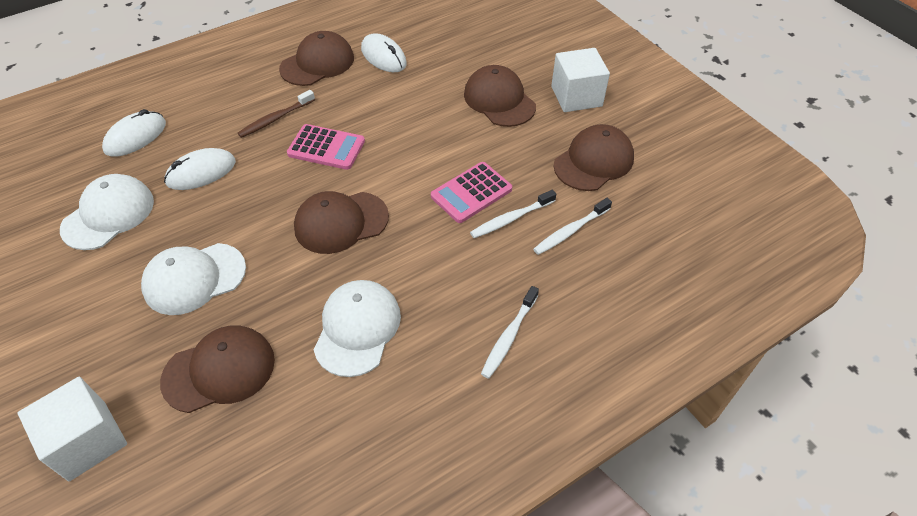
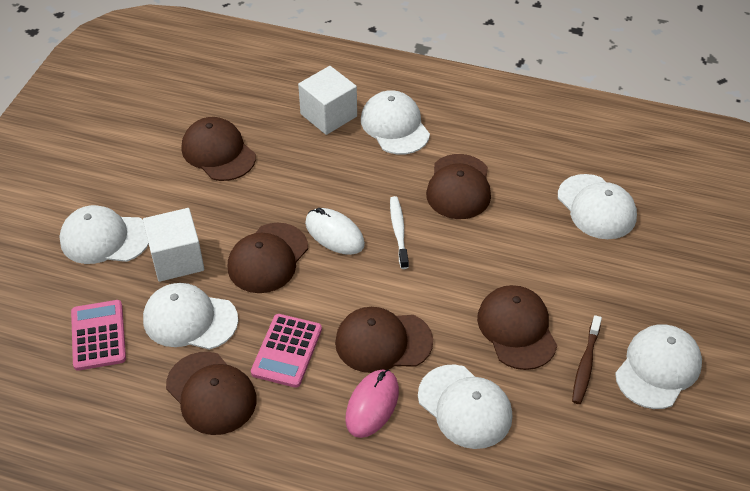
brown cap: 5 -> 6
pink mouse: 0 -> 1
white cap: 3 -> 6
white mouse: 3 -> 1
white toothbrush: 3 -> 1

